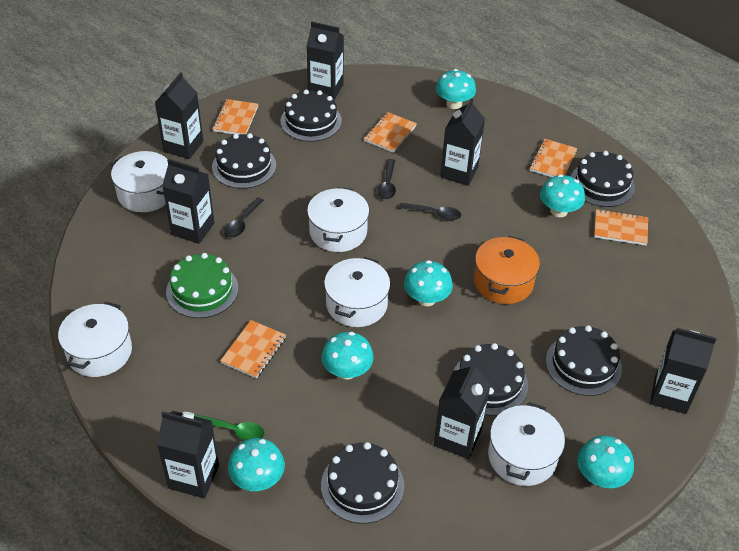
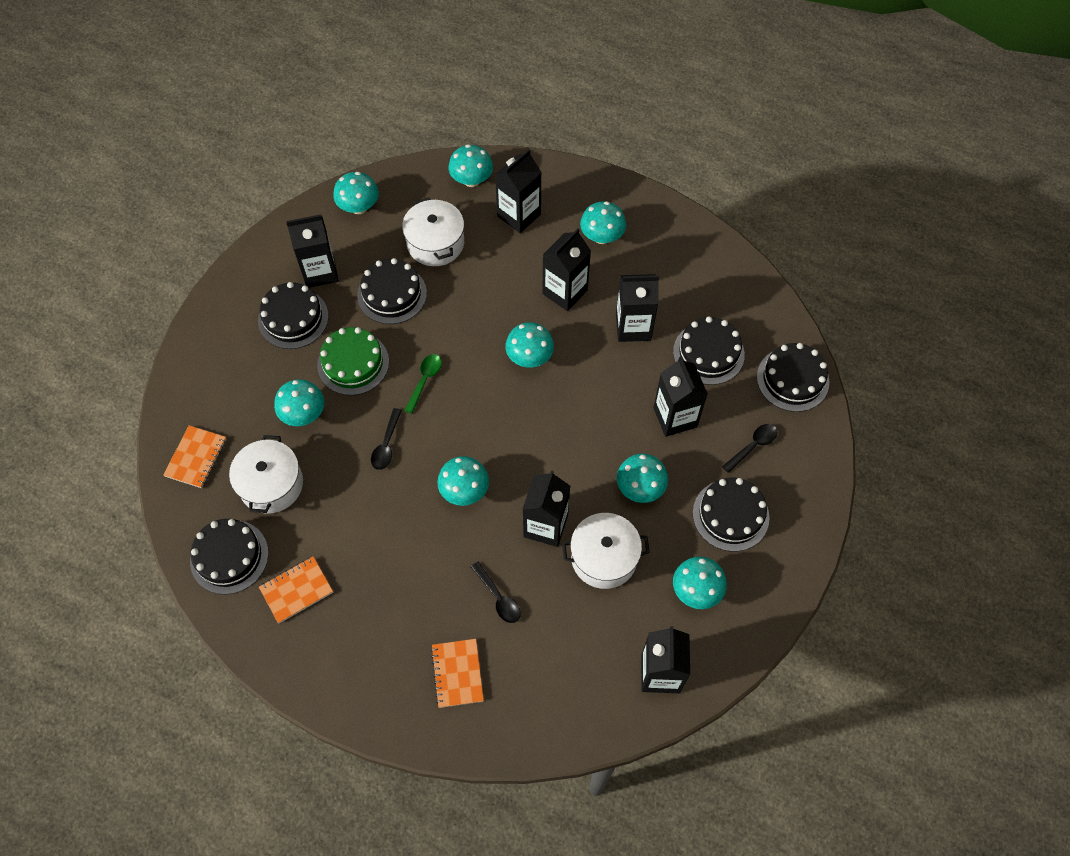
orange notebook: 5 -> 3
orange pot: 1 -> 0
turquoise mushroom: 6 -> 8
white pot: 5 -> 3

